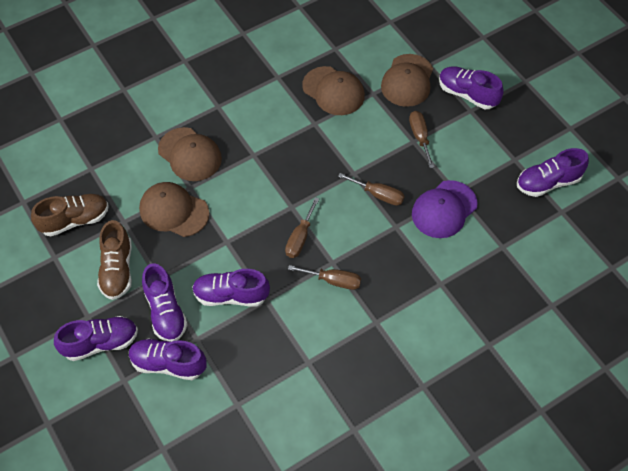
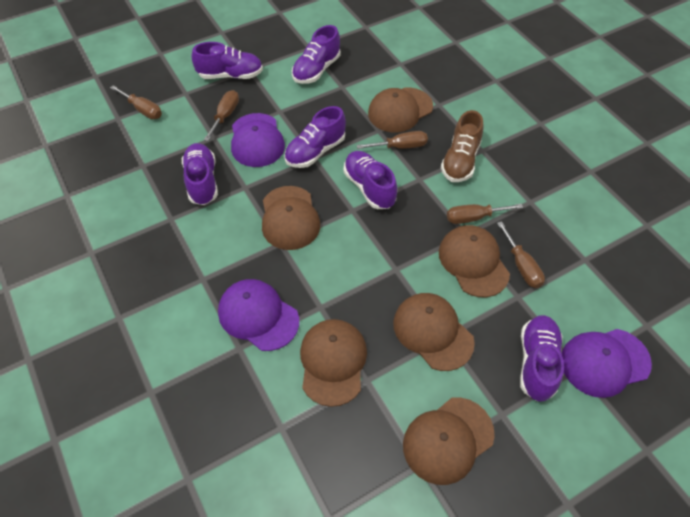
brown cap: 4 -> 6
brown screwdriver: 4 -> 5
brown shoe: 2 -> 1
purple cap: 1 -> 3

